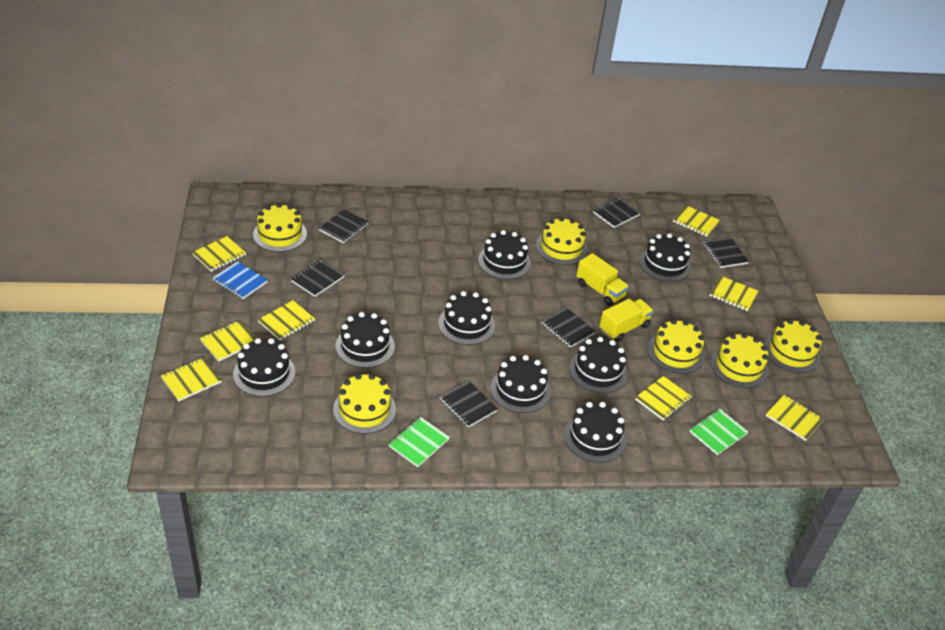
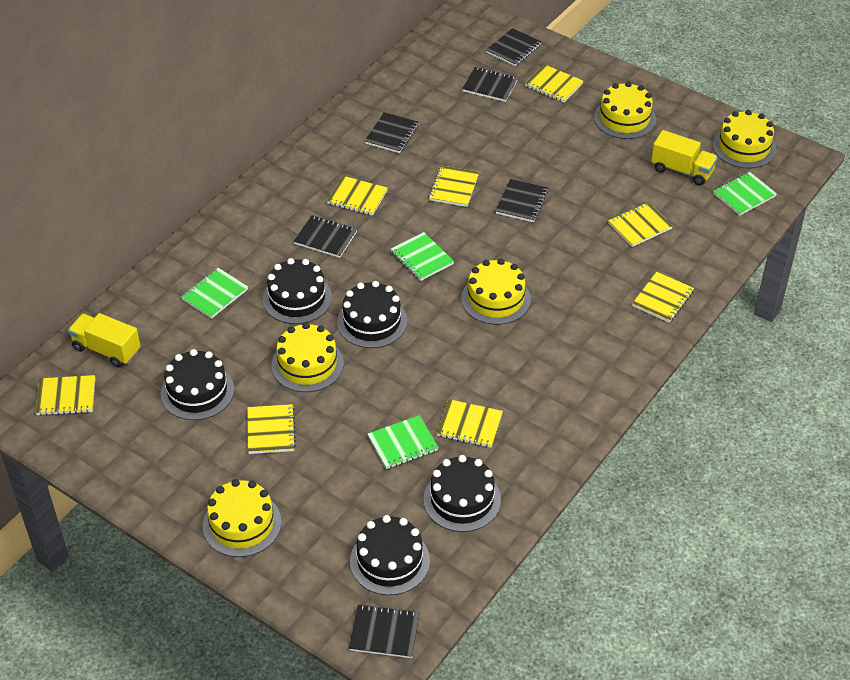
black cake: 8 -> 5
blue notebook: 1 -> 0
green notebook: 2 -> 4
yellow cake: 6 -> 5

